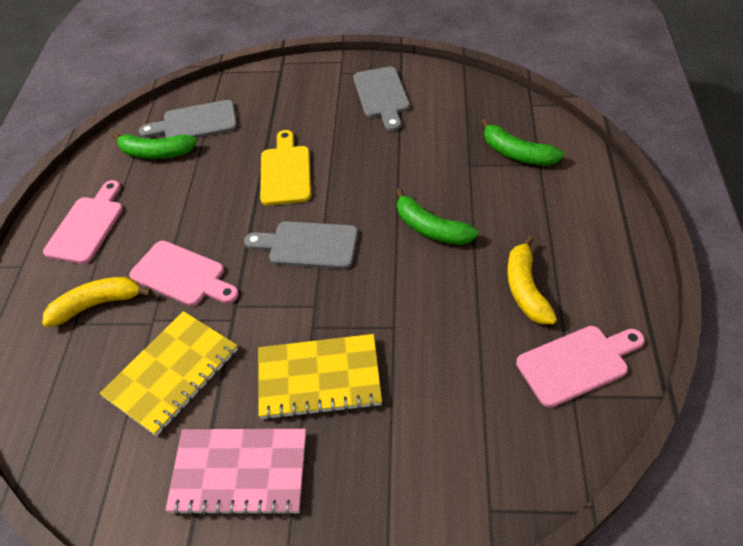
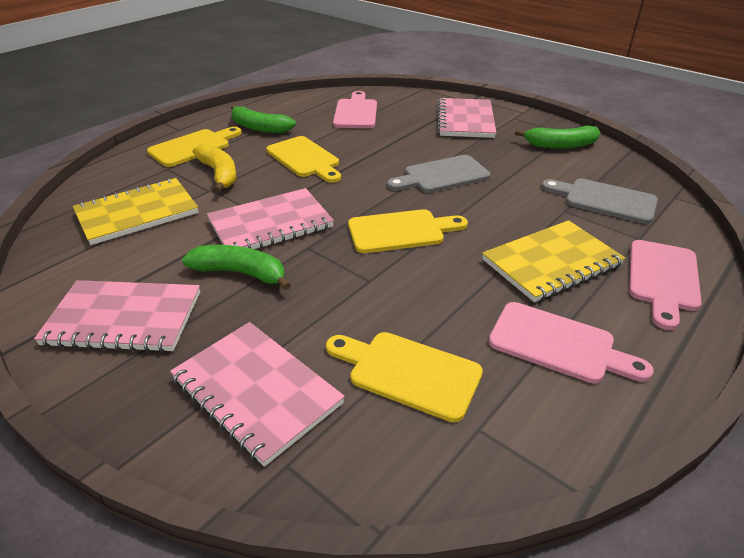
grey cutting board: 3 -> 2
pink notebook: 1 -> 4
yellow banana: 2 -> 1
yellow cutting board: 1 -> 4

